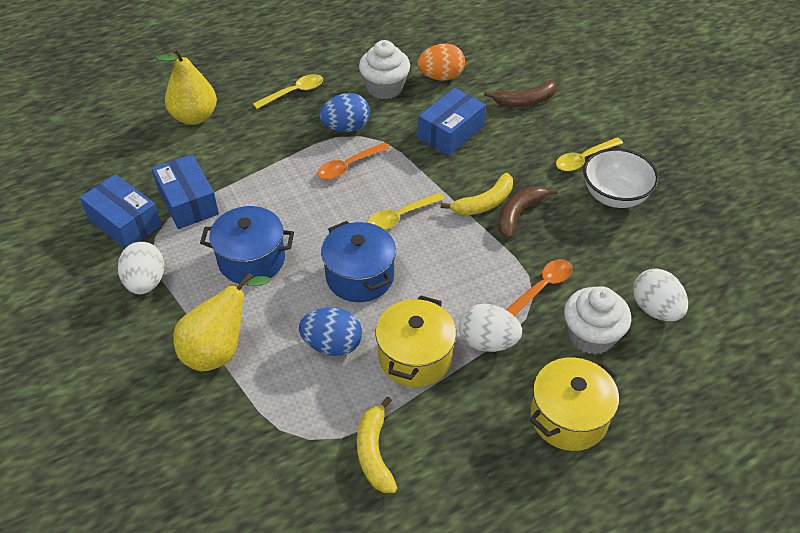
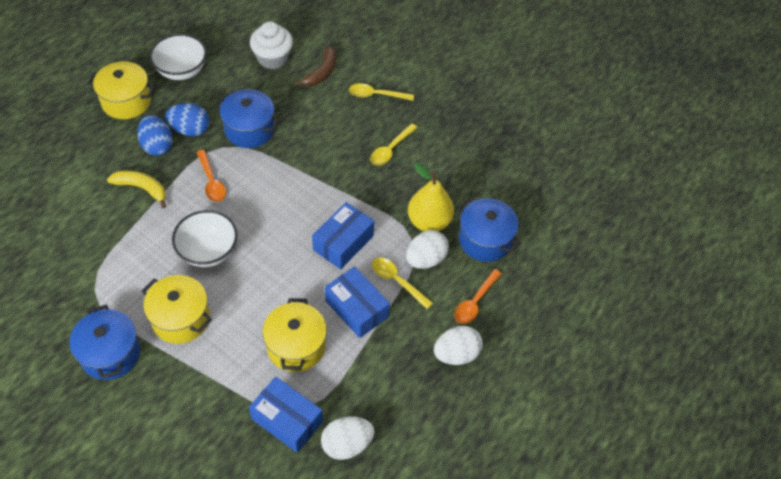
blue pot: 2 -> 3
brown banana: 2 -> 1
orange egg: 1 -> 0
white bowl: 1 -> 2
white cupcake: 2 -> 1
yellow banana: 2 -> 1
yellow pear: 2 -> 1
yellow pot: 2 -> 3

